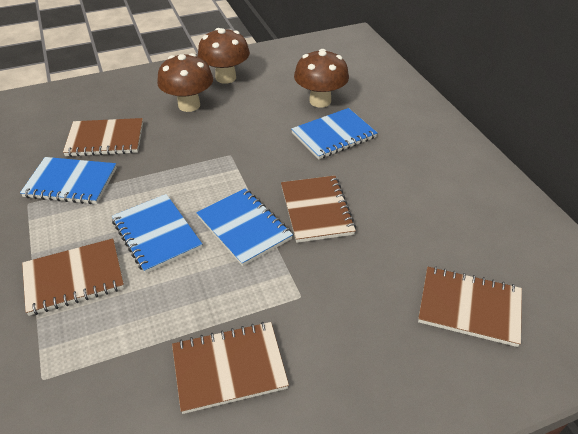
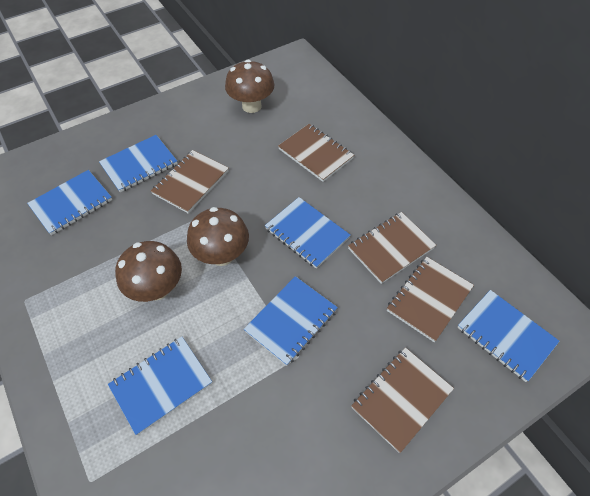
blue notebook: 4 -> 6

